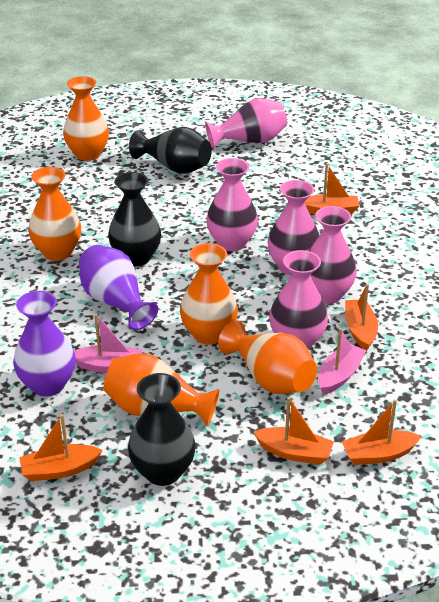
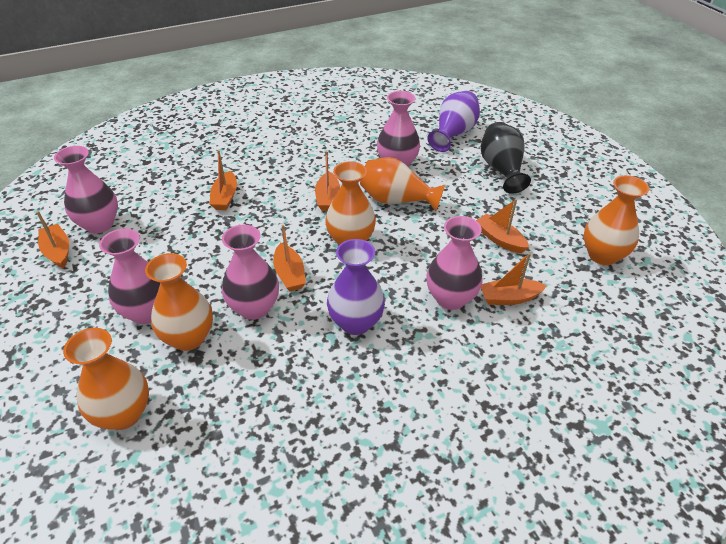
black vase: 3 -> 1
orange boat: 5 -> 6
pink boat: 2 -> 0

